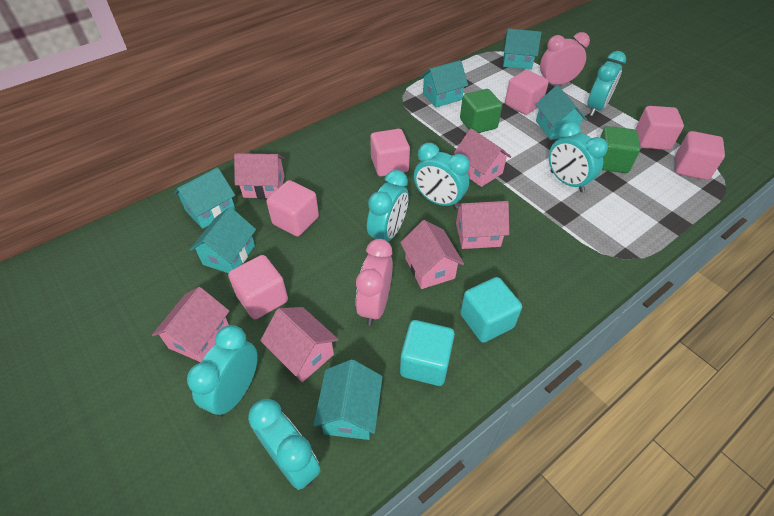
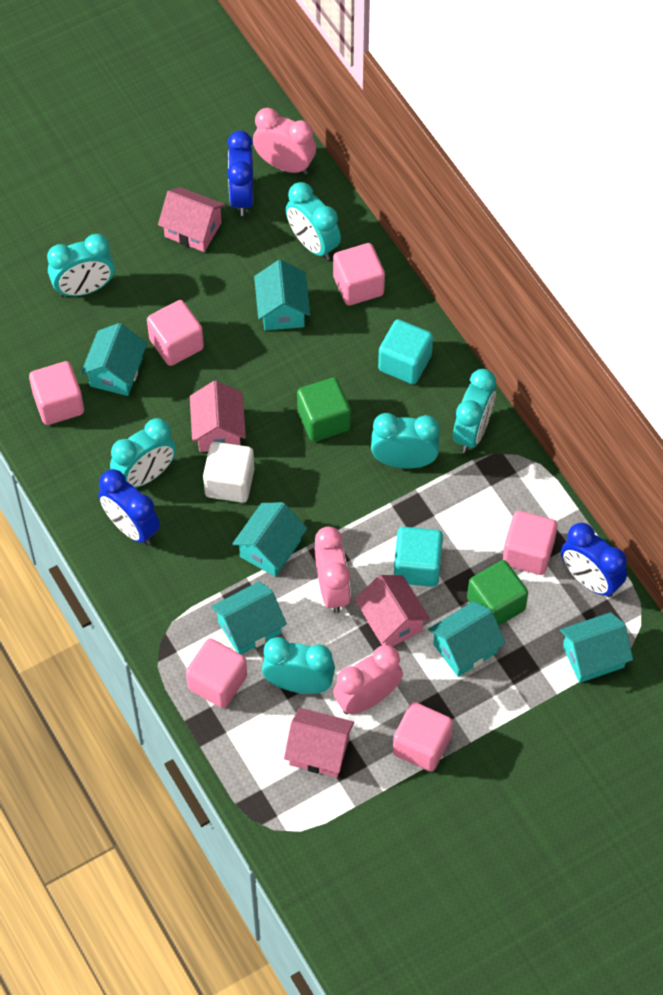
blue clock: 0 -> 3
pink clock: 2 -> 3
pink house: 6 -> 4
white cube: 0 -> 1

